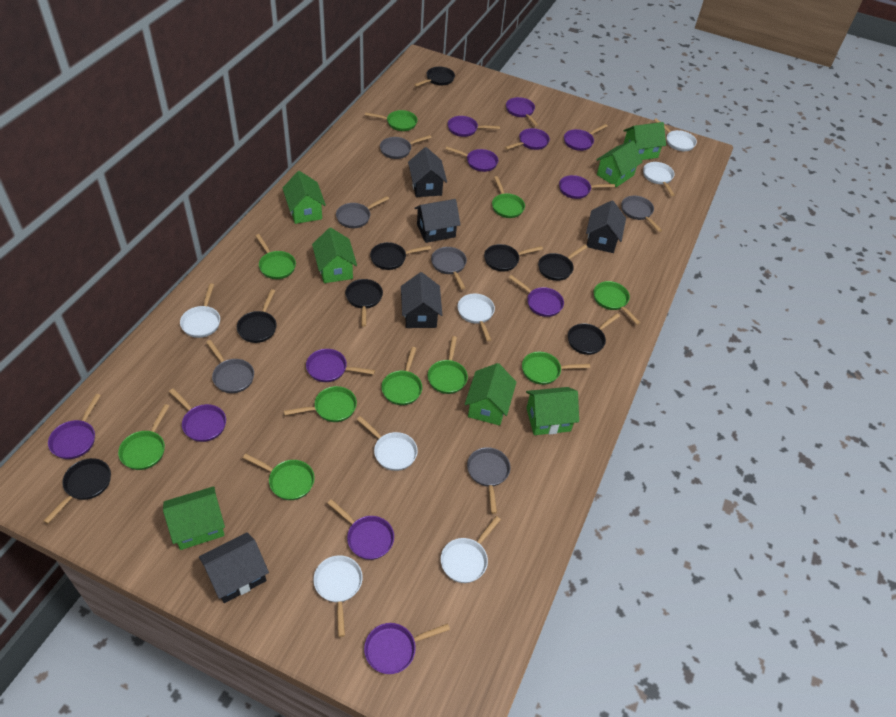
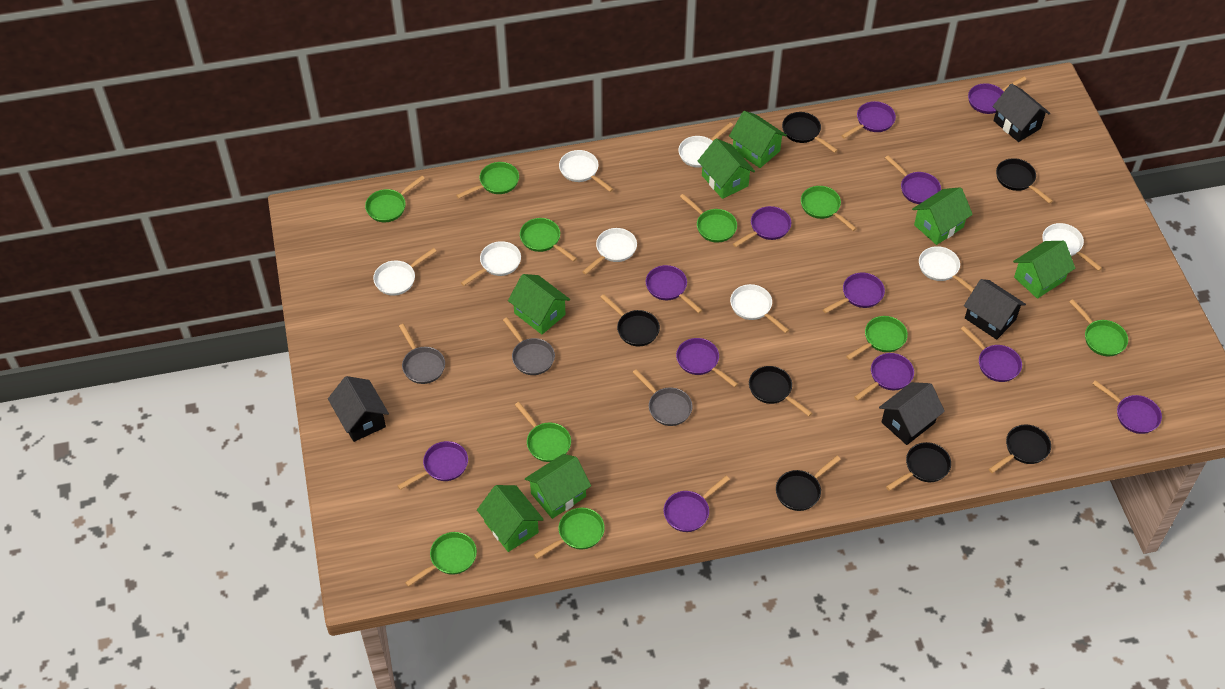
black house: 5 -> 4
black pan: 8 -> 7
grey pan: 6 -> 3
white pan: 7 -> 8

